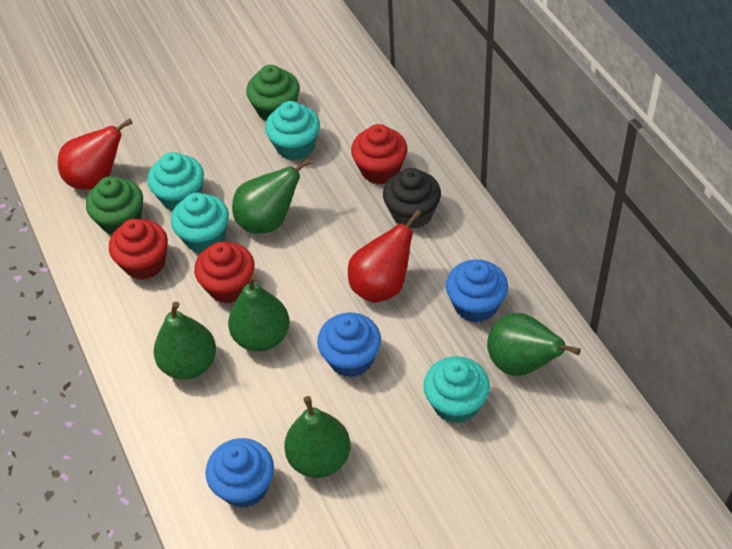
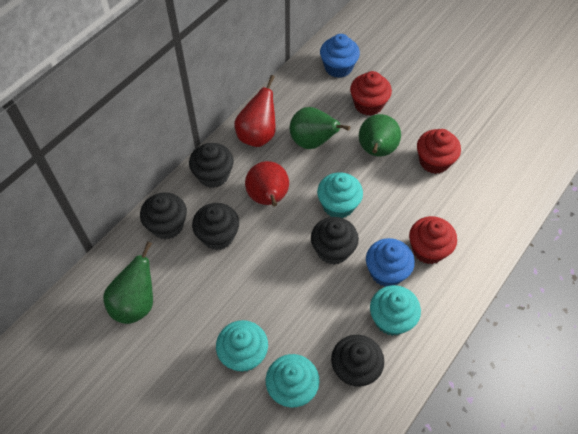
black cupcake: 1 -> 5
blue cupcake: 3 -> 2
green cupcake: 2 -> 0
green pear: 5 -> 3

